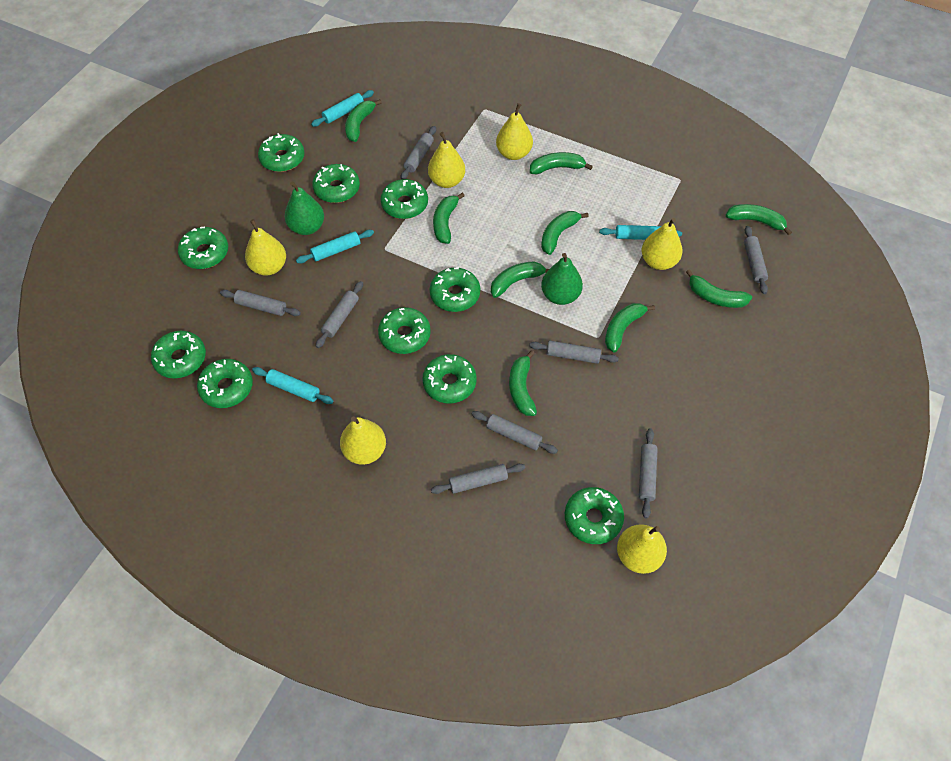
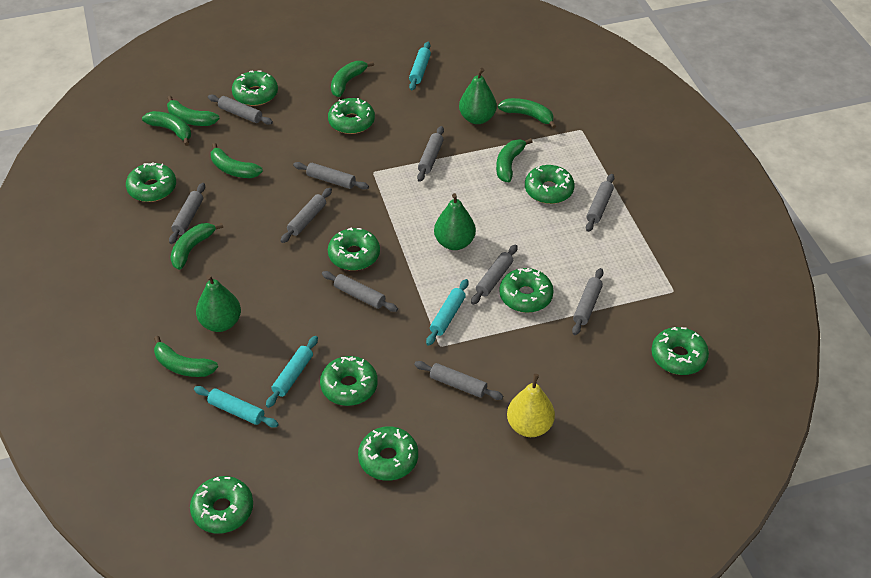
green banana: 9 -> 8
green pear: 2 -> 3
grey rolling pin: 8 -> 10
yellow pear: 6 -> 1

